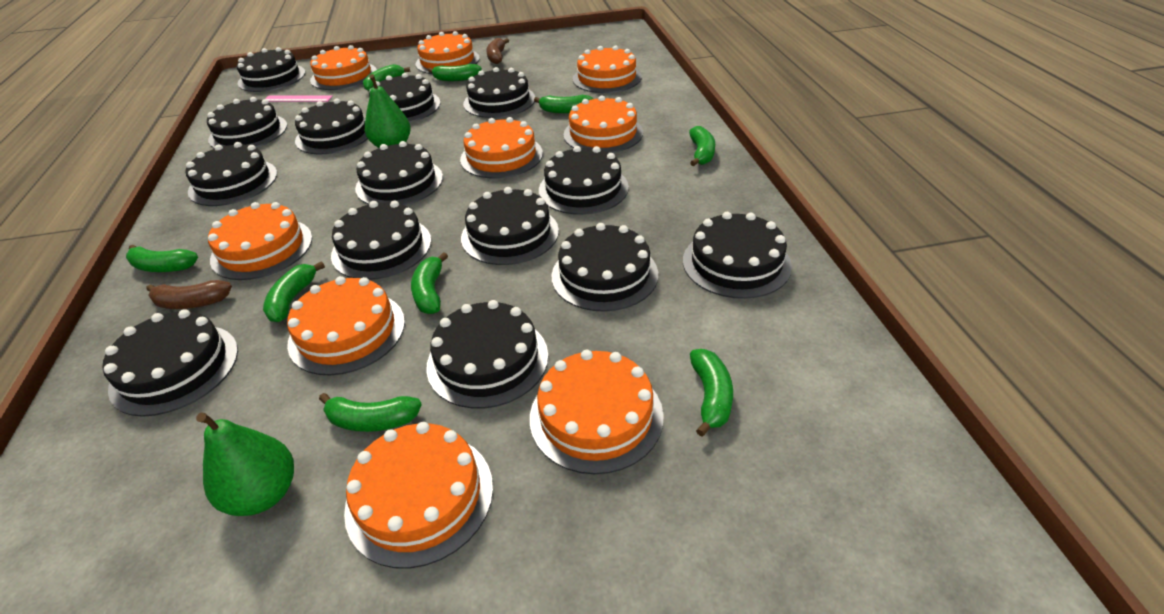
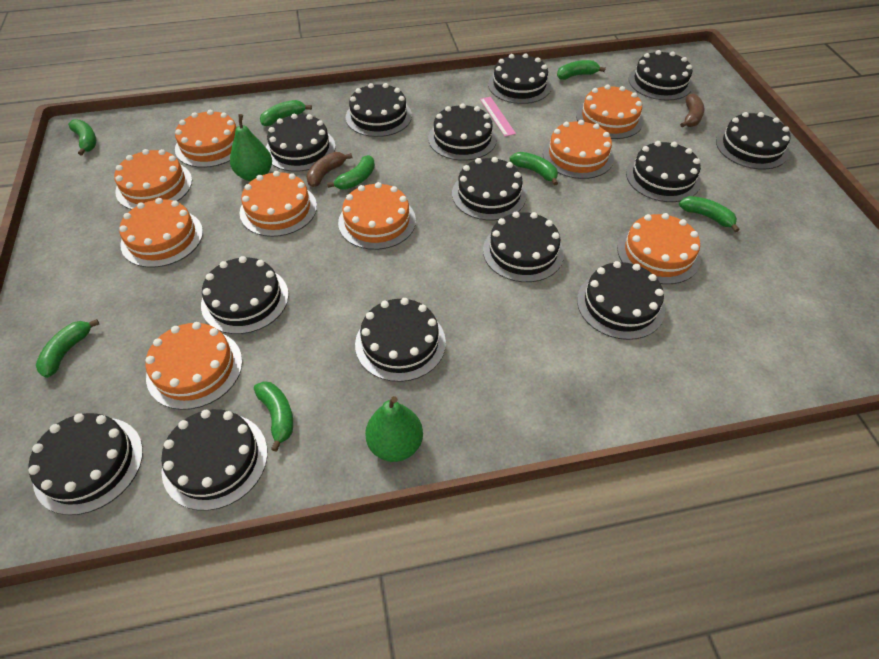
green banana: 9 -> 8

